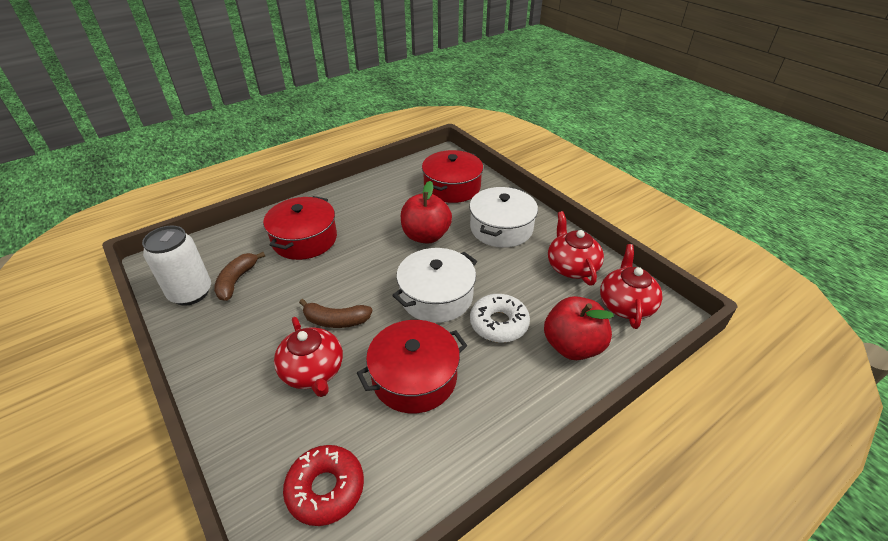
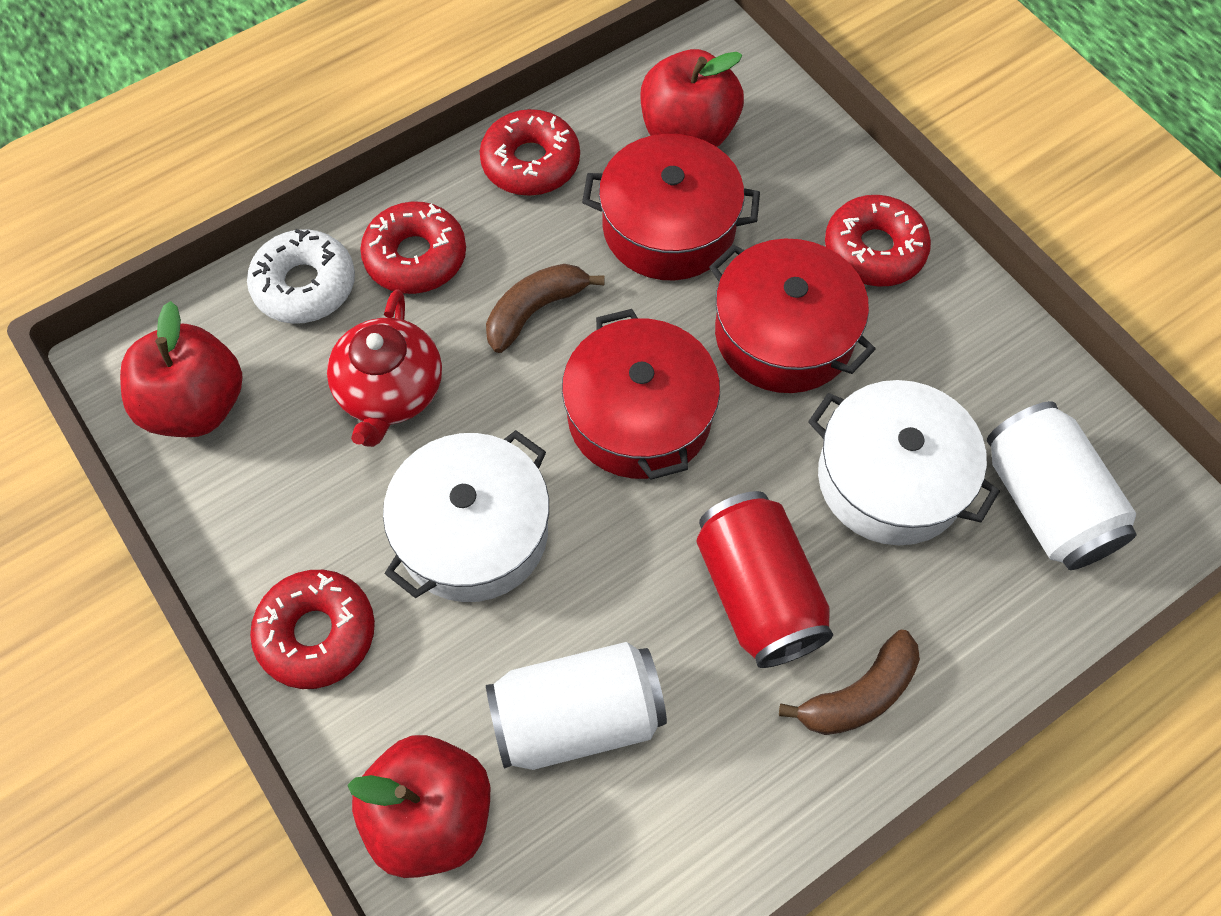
red apple: 2 -> 3
red can: 0 -> 1
red donut: 1 -> 4
red teapot: 3 -> 1
white can: 1 -> 2

